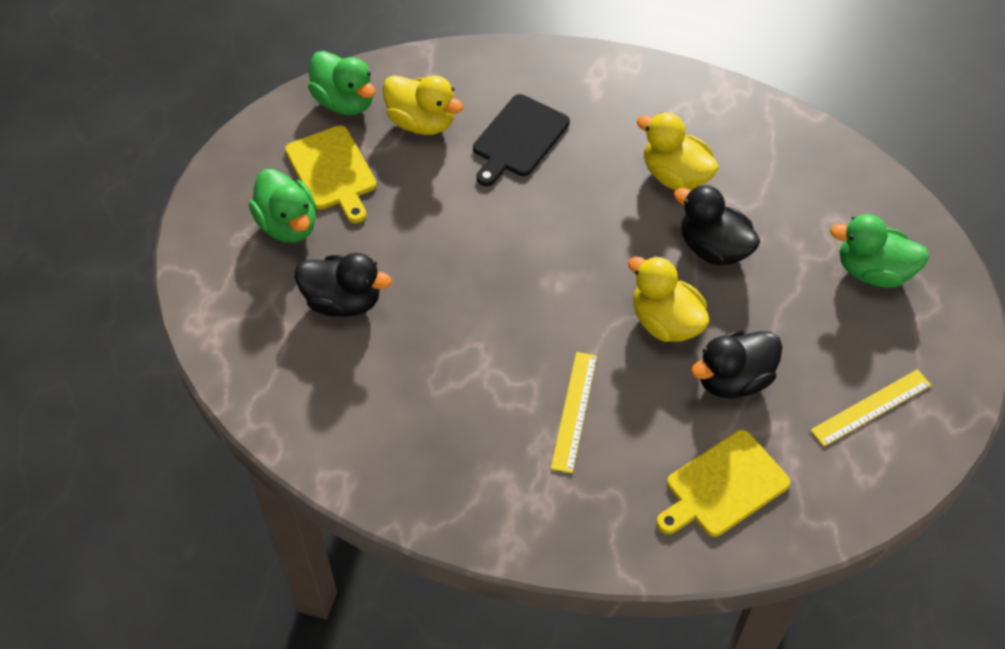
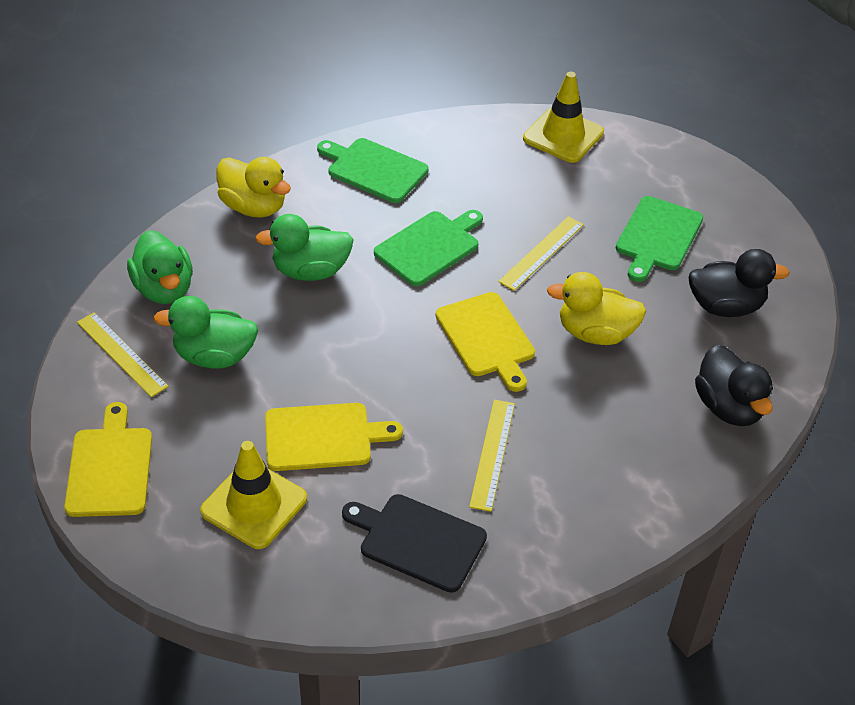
black duck: 3 -> 2
green cutting board: 0 -> 3
yellow cutting board: 2 -> 3
yellow duck: 3 -> 2
yellow ruler: 2 -> 3
yellow traffic cone: 0 -> 2

